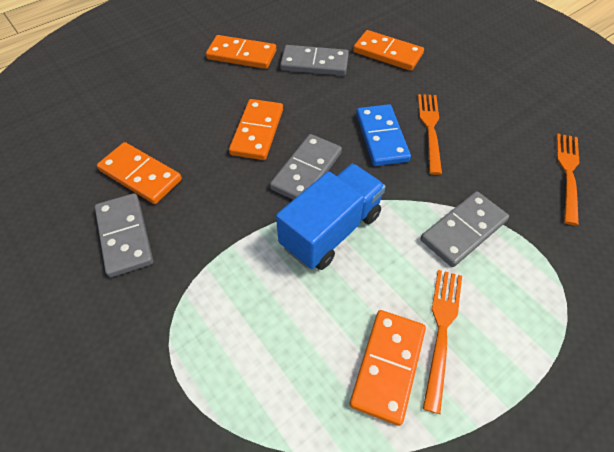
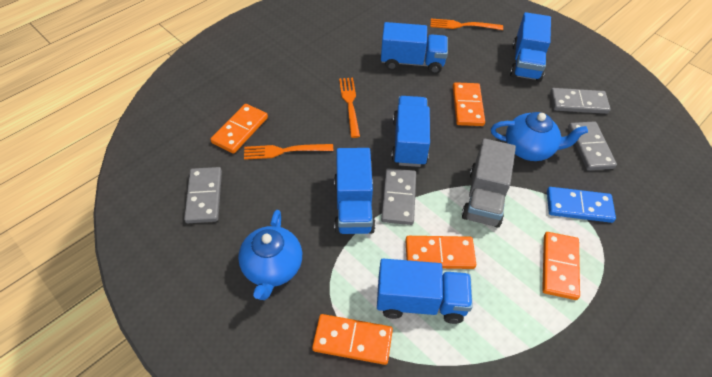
blue teapot: 0 -> 2
blue truck: 1 -> 5
grey truck: 0 -> 1

